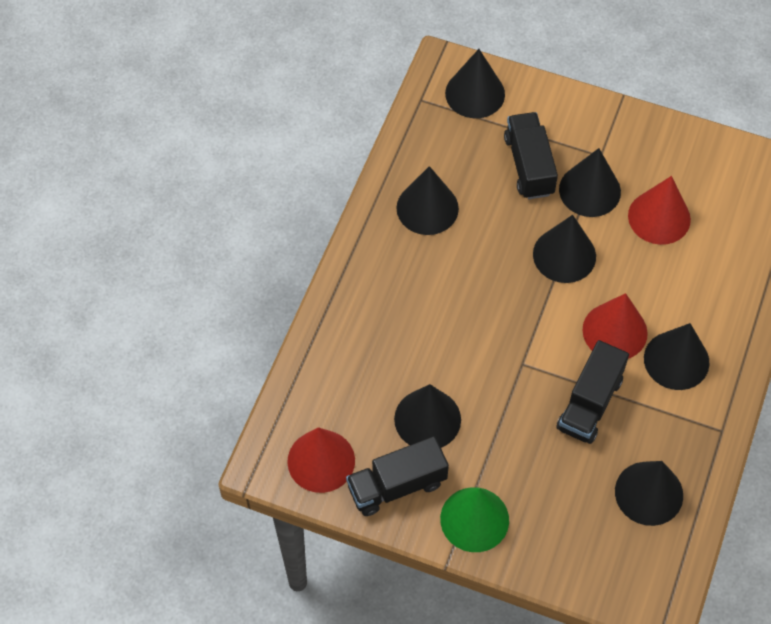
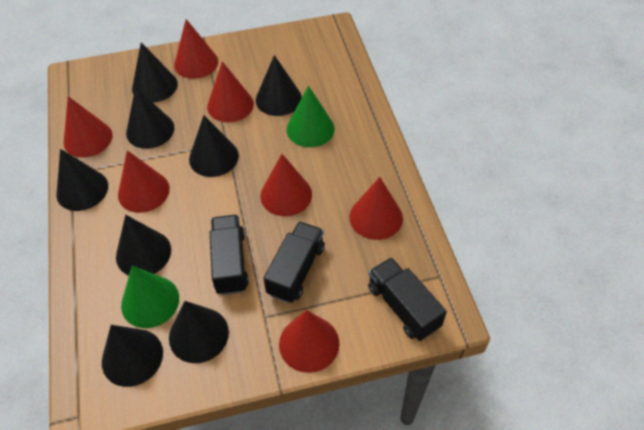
black cone: 7 -> 8
green cone: 1 -> 2
red cone: 3 -> 7

